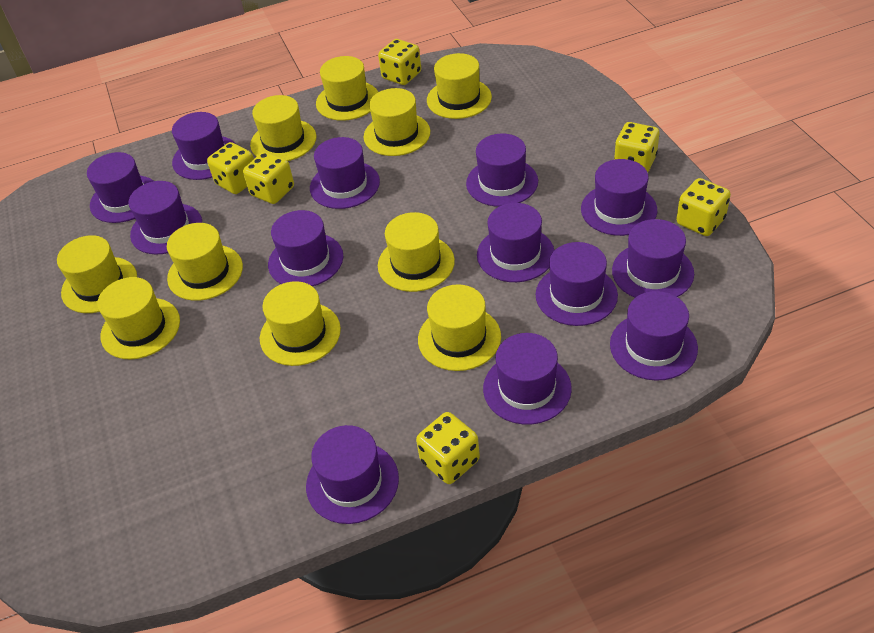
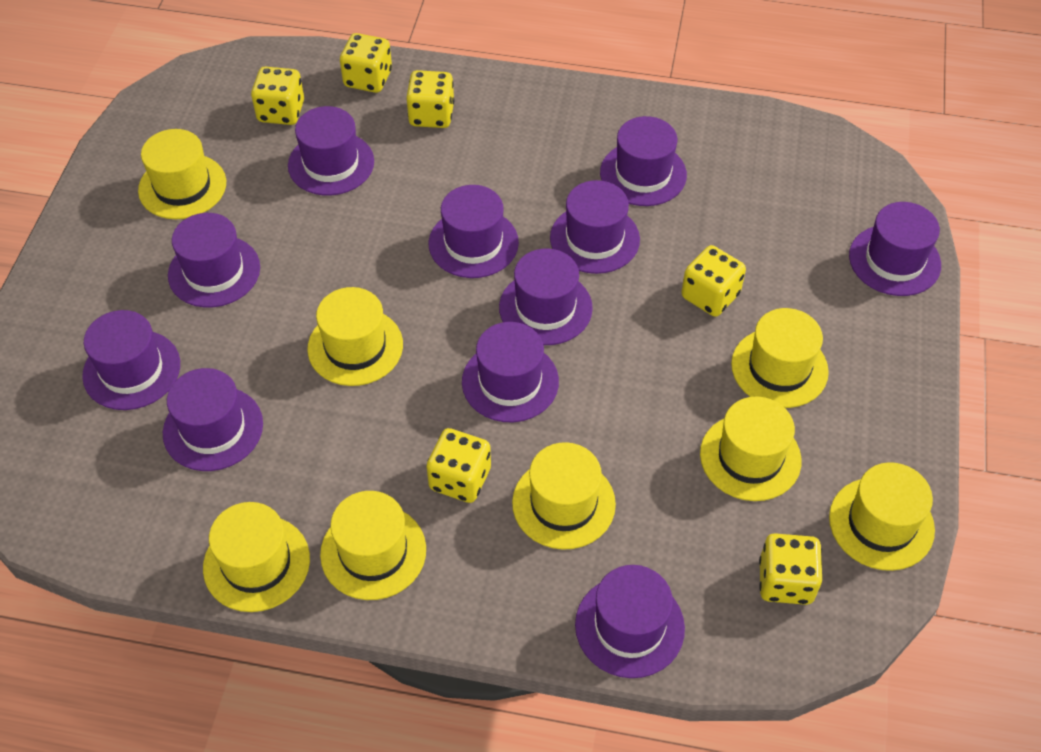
purple hat: 13 -> 11
yellow hat: 10 -> 8

